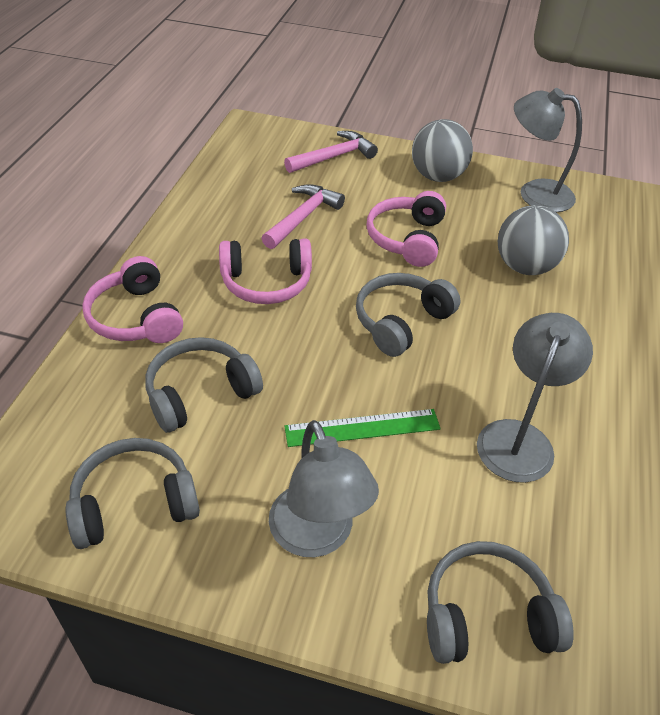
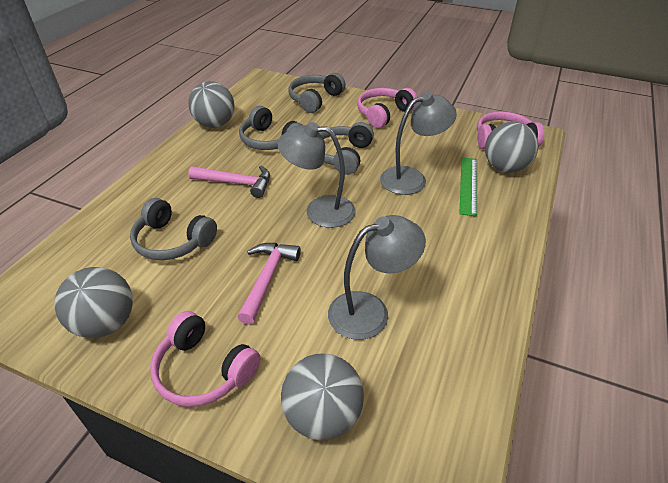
grey ball: 2 -> 4

